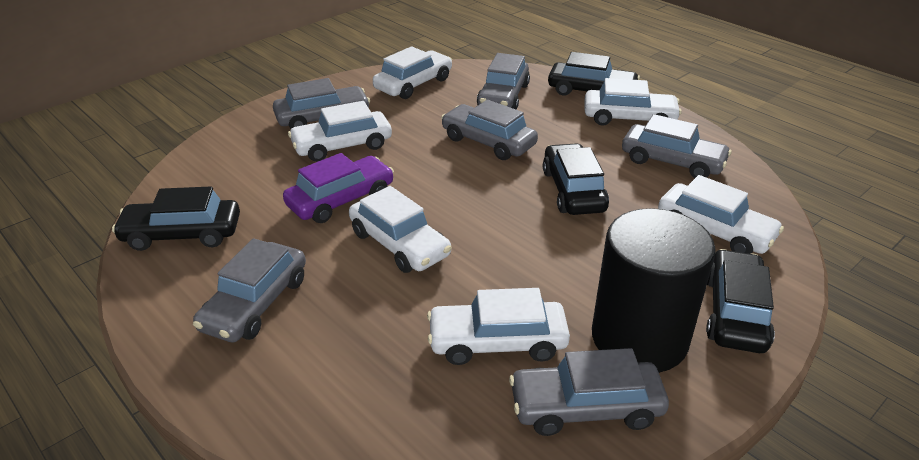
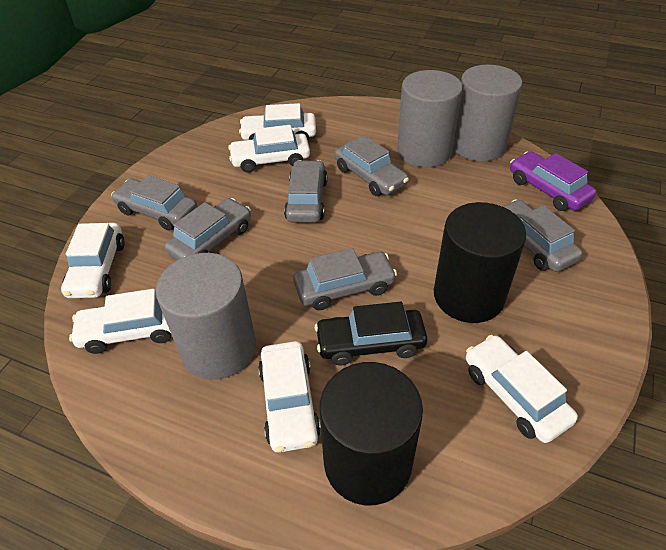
black car: 4 -> 1
black cylinder: 1 -> 2
grey cylinder: 0 -> 3

